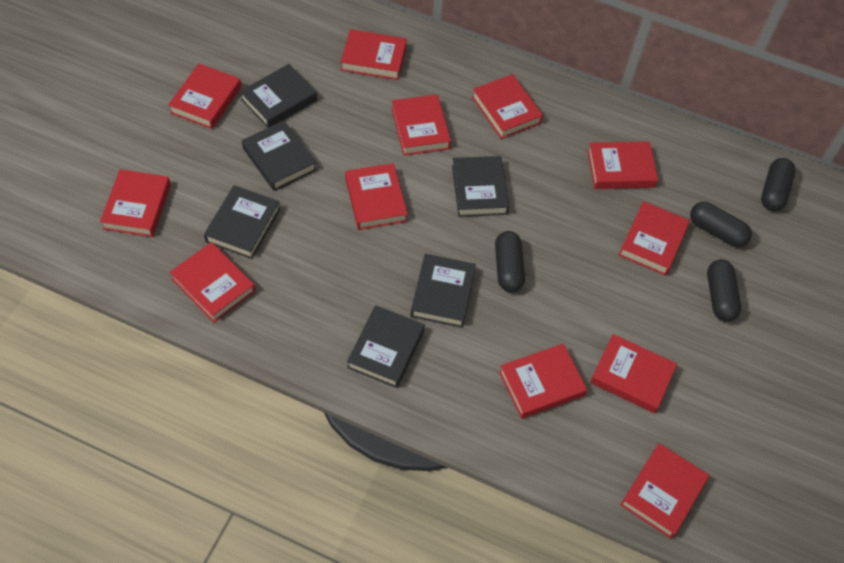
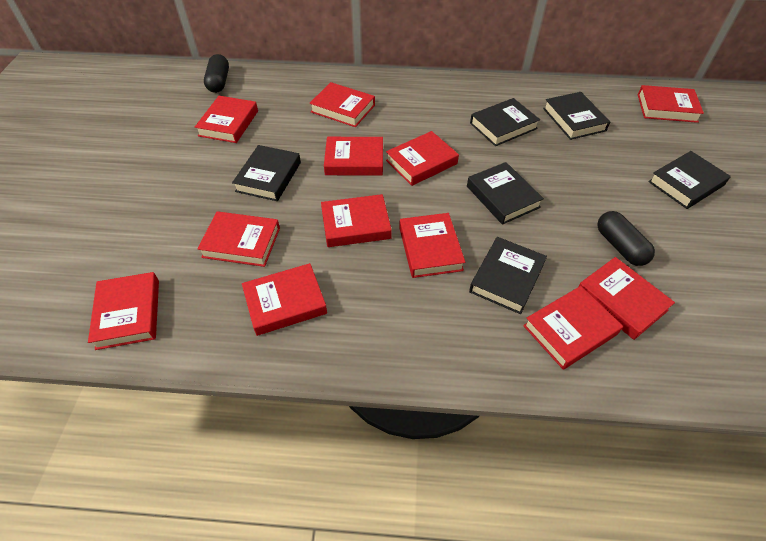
black capsule: 4 -> 2

